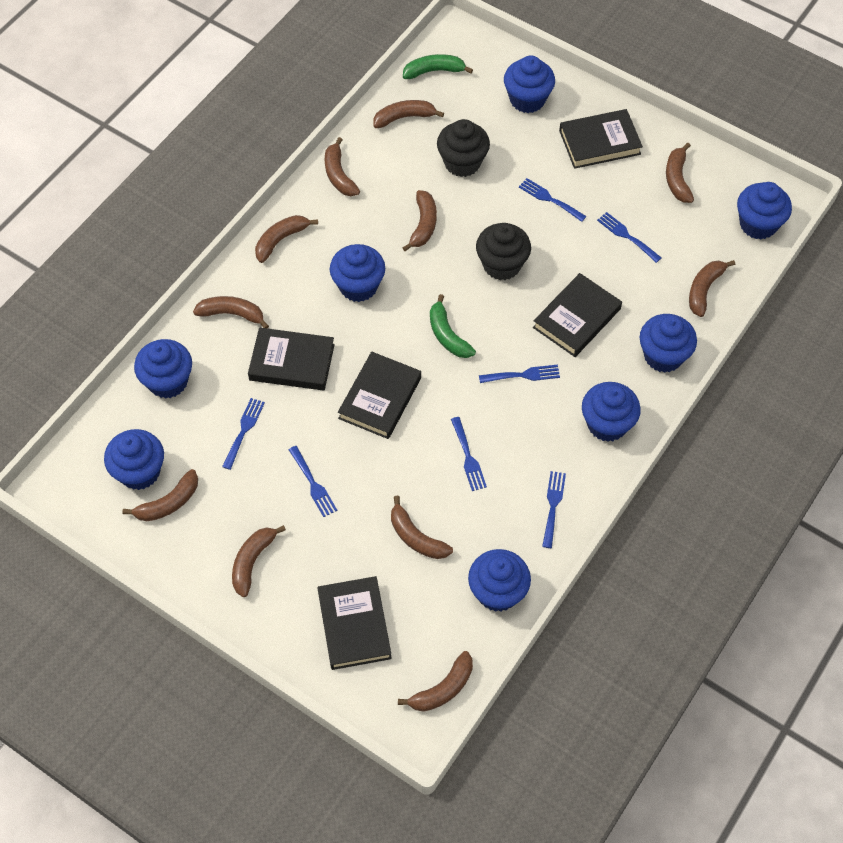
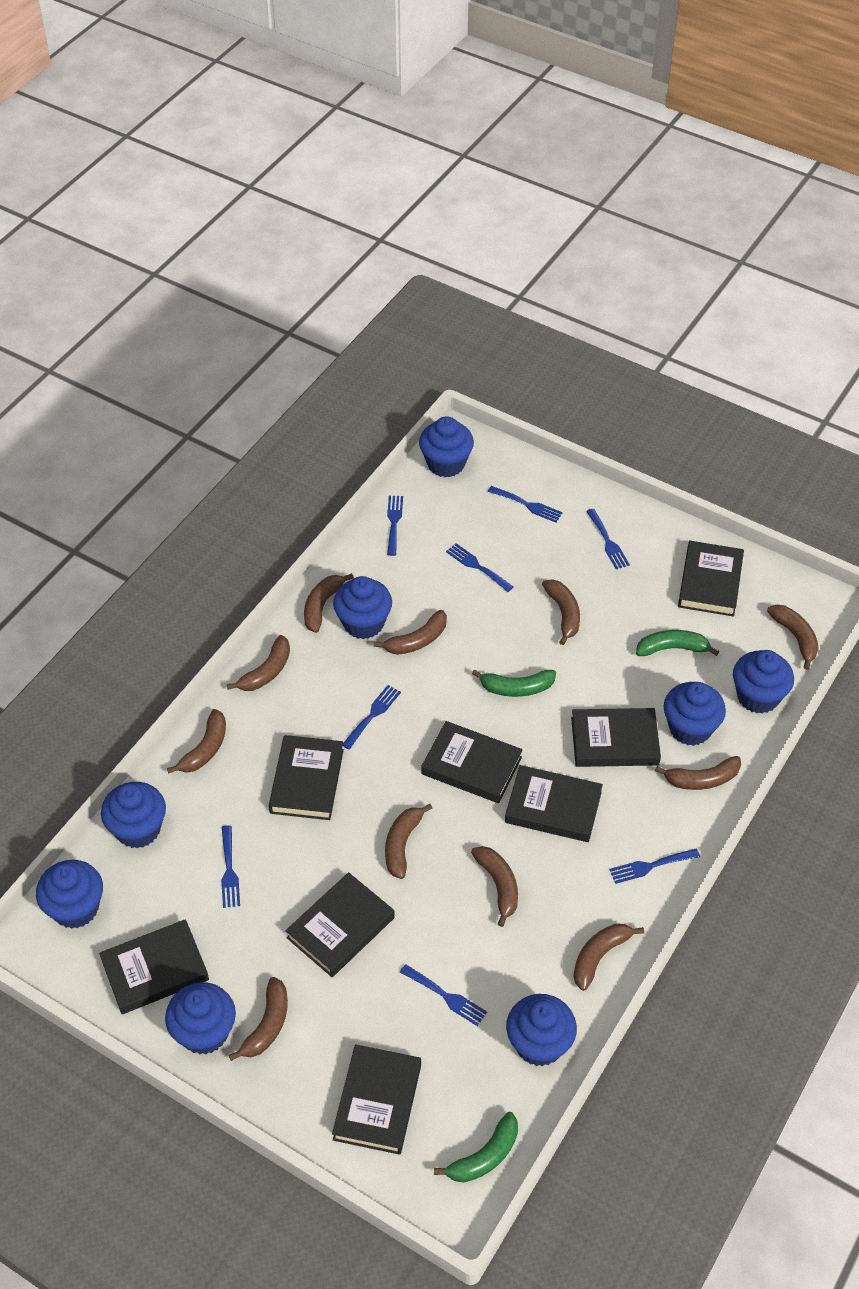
black book: 5 -> 8
black cupcake: 2 -> 0
blue fork: 7 -> 8
green banana: 2 -> 3

